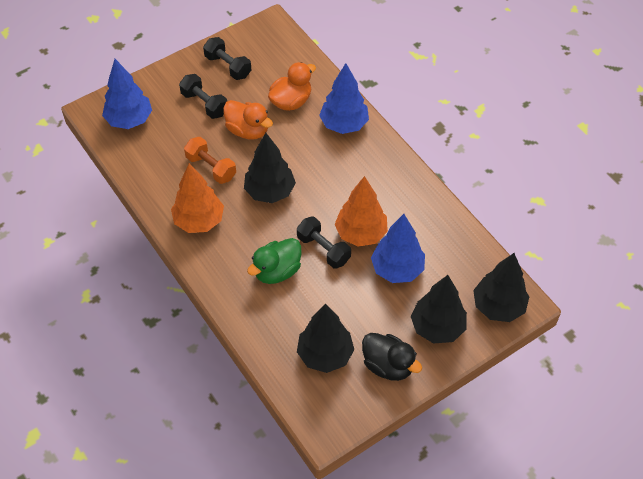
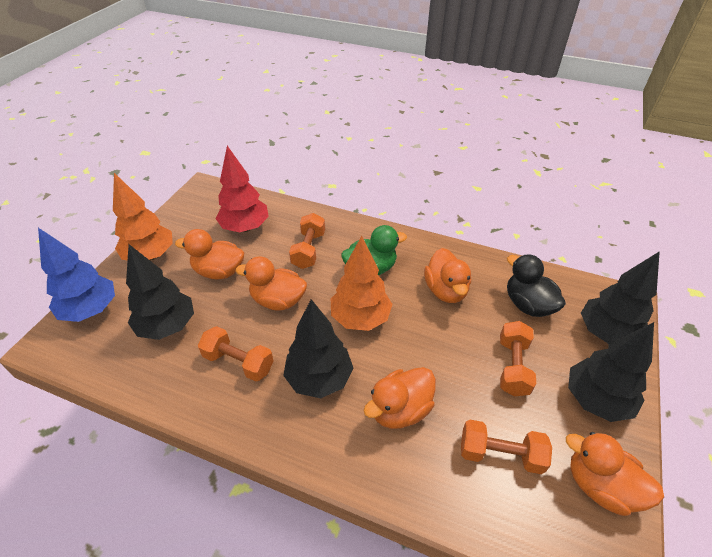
black dumbbell: 3 -> 0
blue tree: 3 -> 1
orange duck: 2 -> 5
orange dumbbell: 1 -> 4
red tree: 0 -> 1

